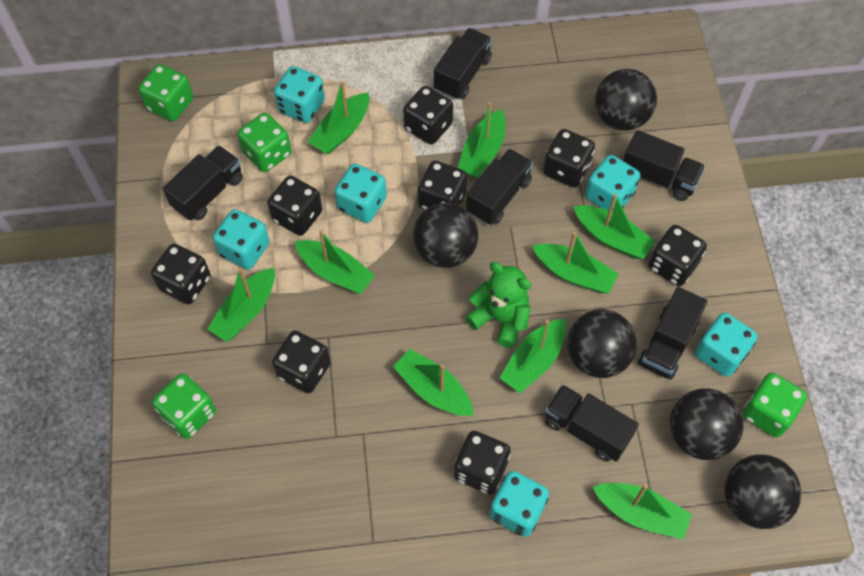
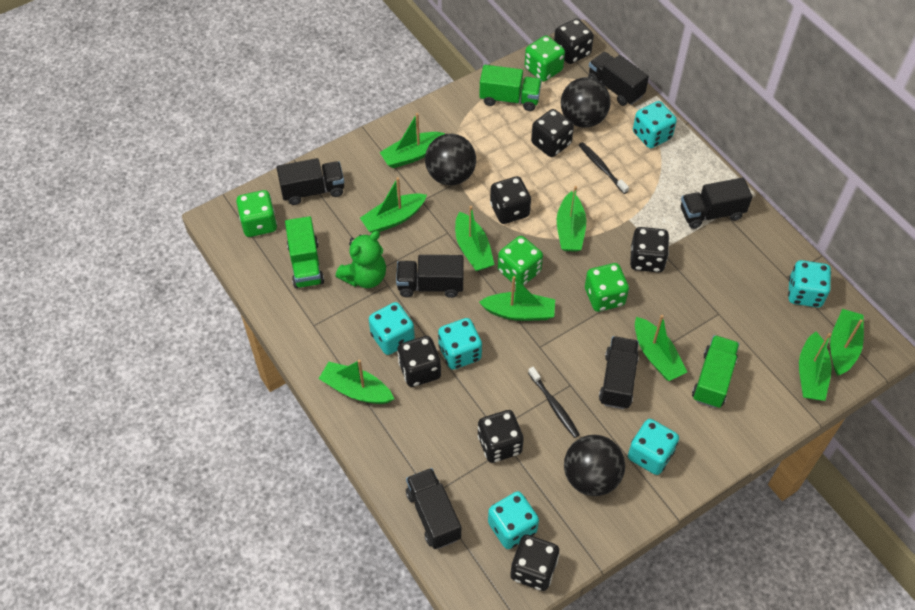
black ball: 5 -> 3
black dice: 8 -> 7
black toothbrush: 0 -> 2
green truck: 0 -> 3

